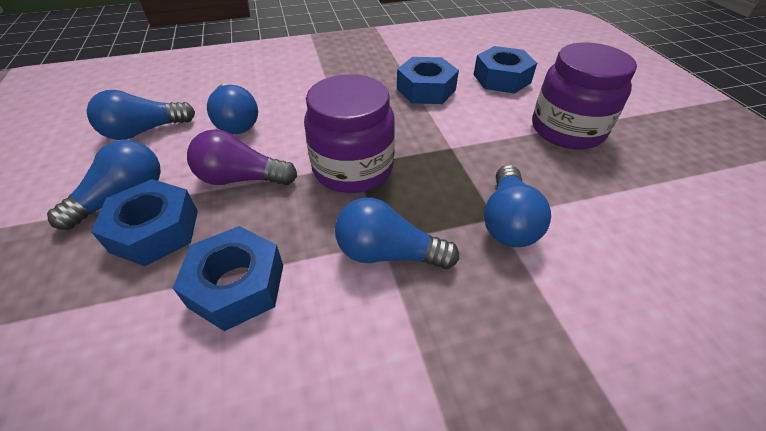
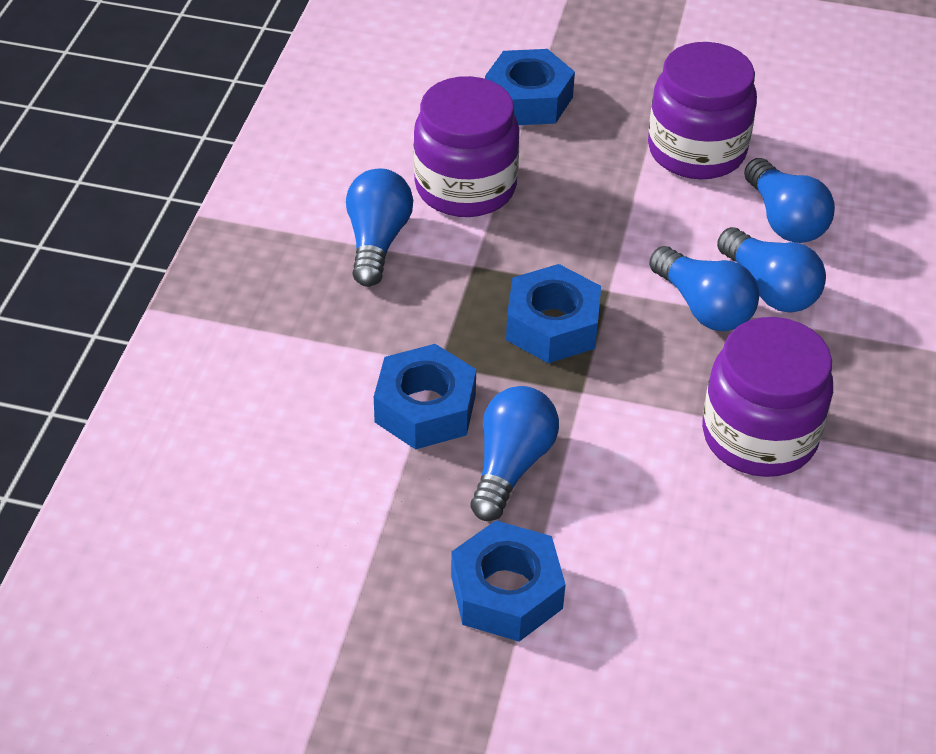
purple jar: 2 -> 3
purple light bulb: 1 -> 0

